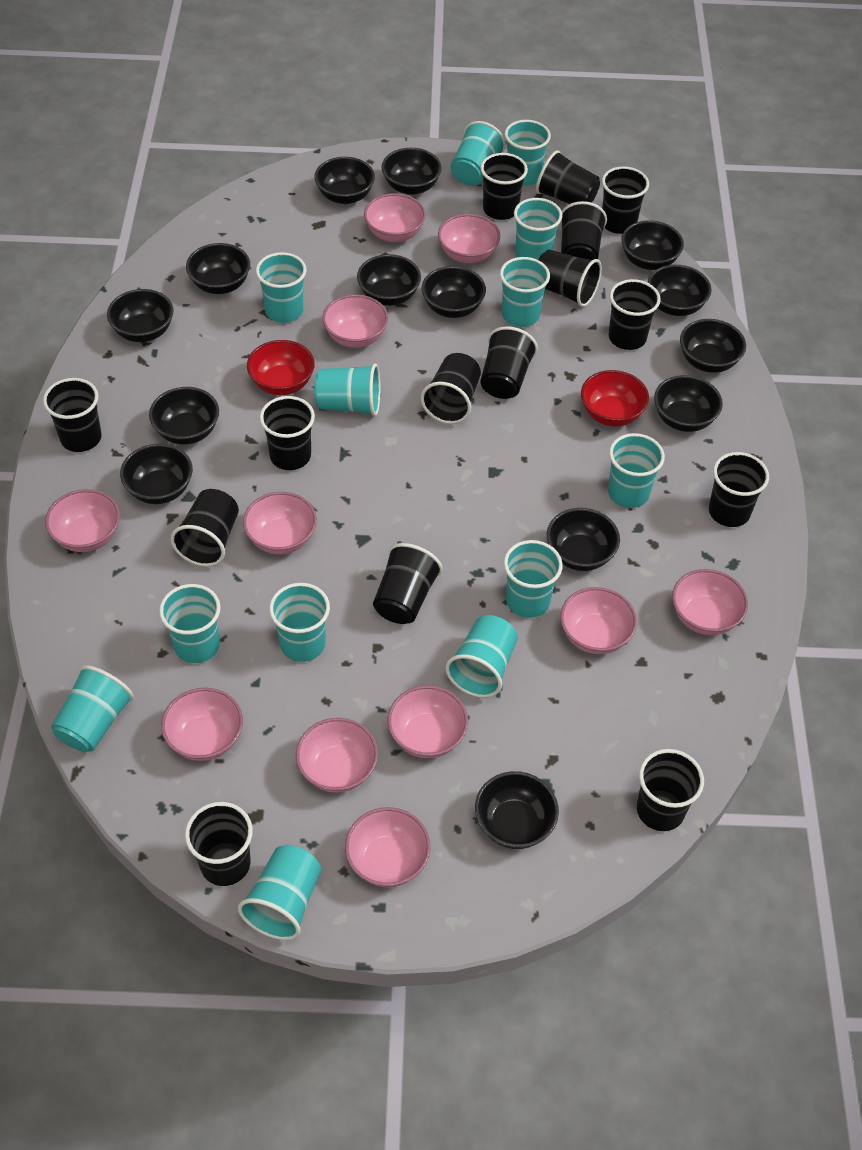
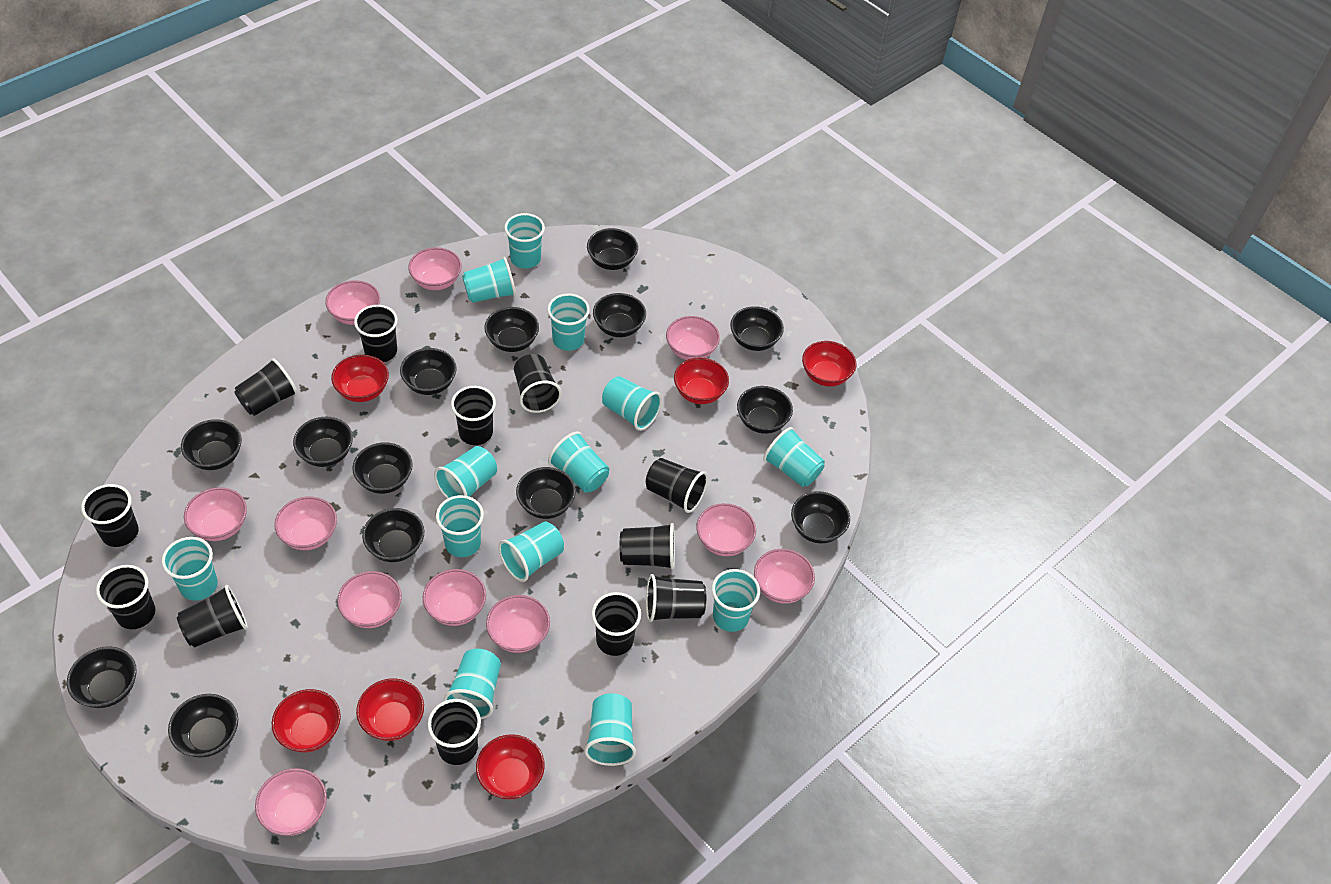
black cup: 15 -> 12
red bowl: 2 -> 6

